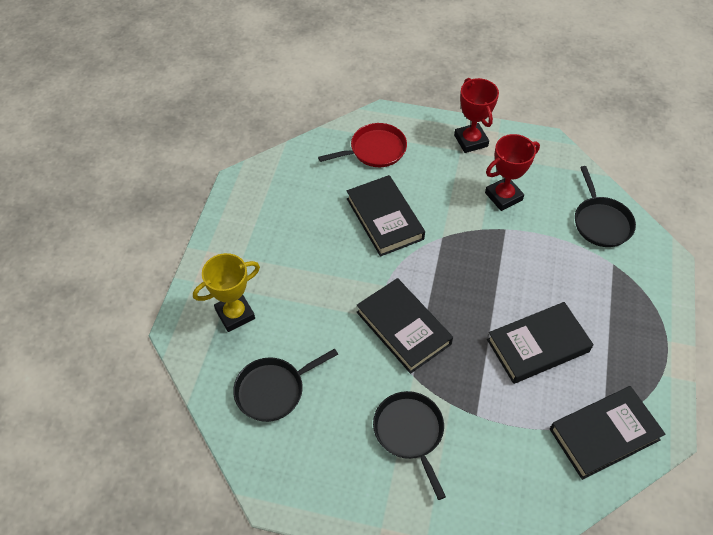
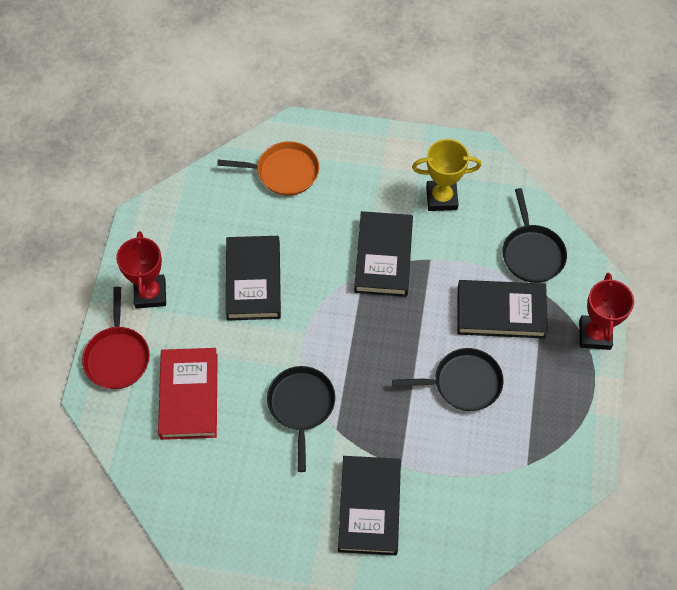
orange pan: 0 -> 1
red book: 0 -> 1

